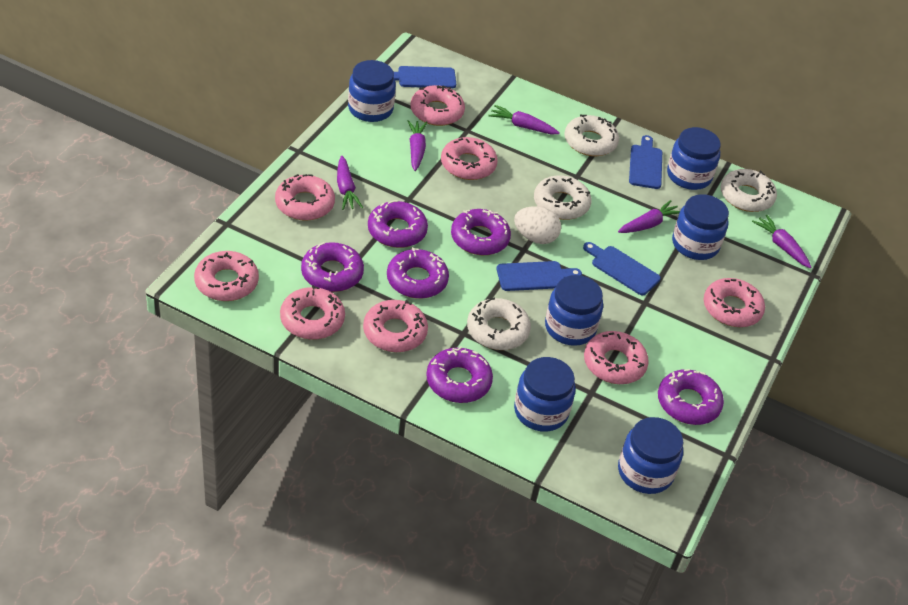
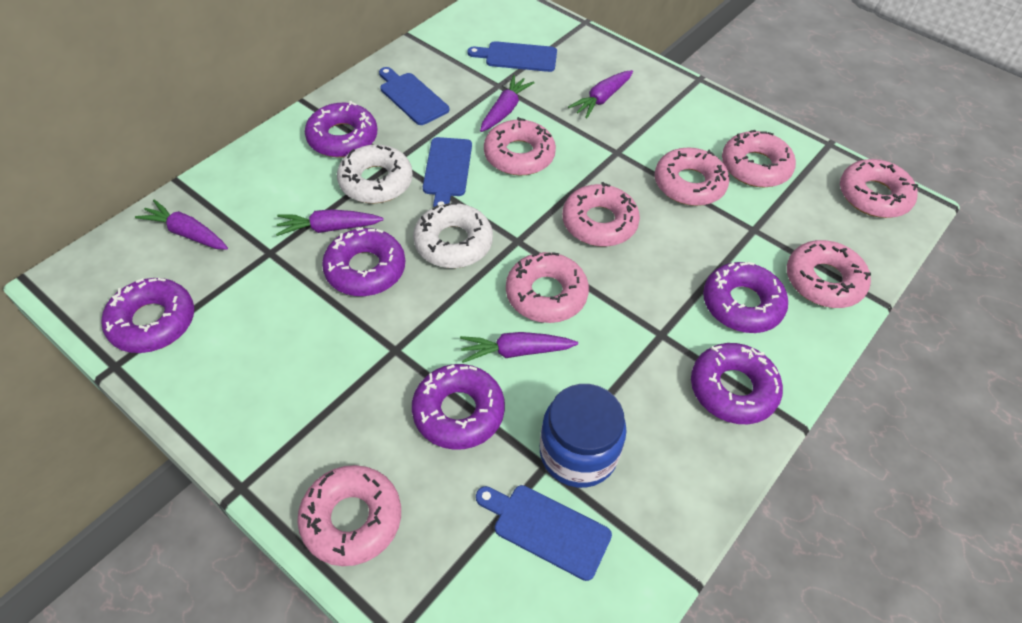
blue jar: 6 -> 1
white donut: 4 -> 2
white egg: 1 -> 0

